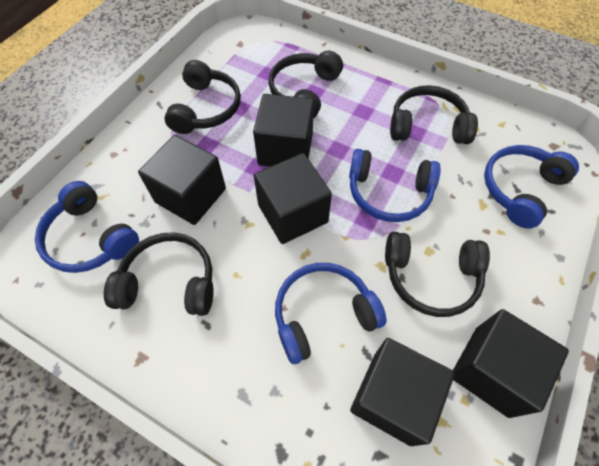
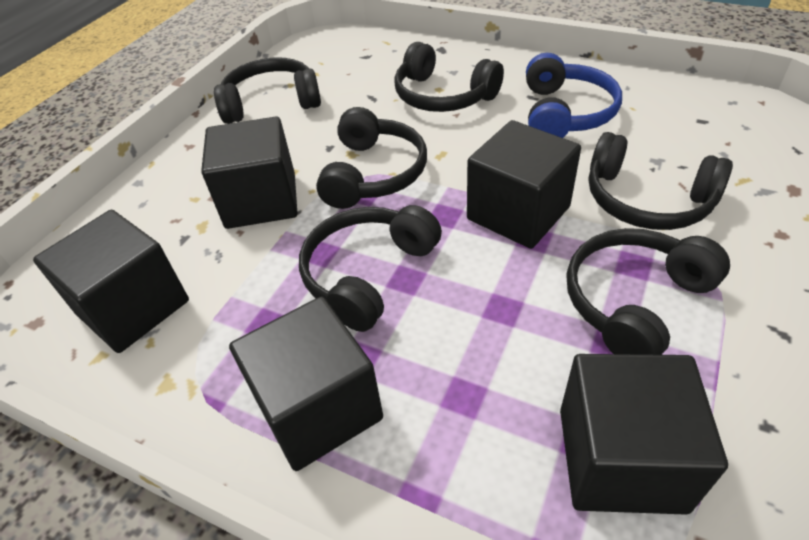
black headphones: 5 -> 6
blue headphones: 4 -> 1

